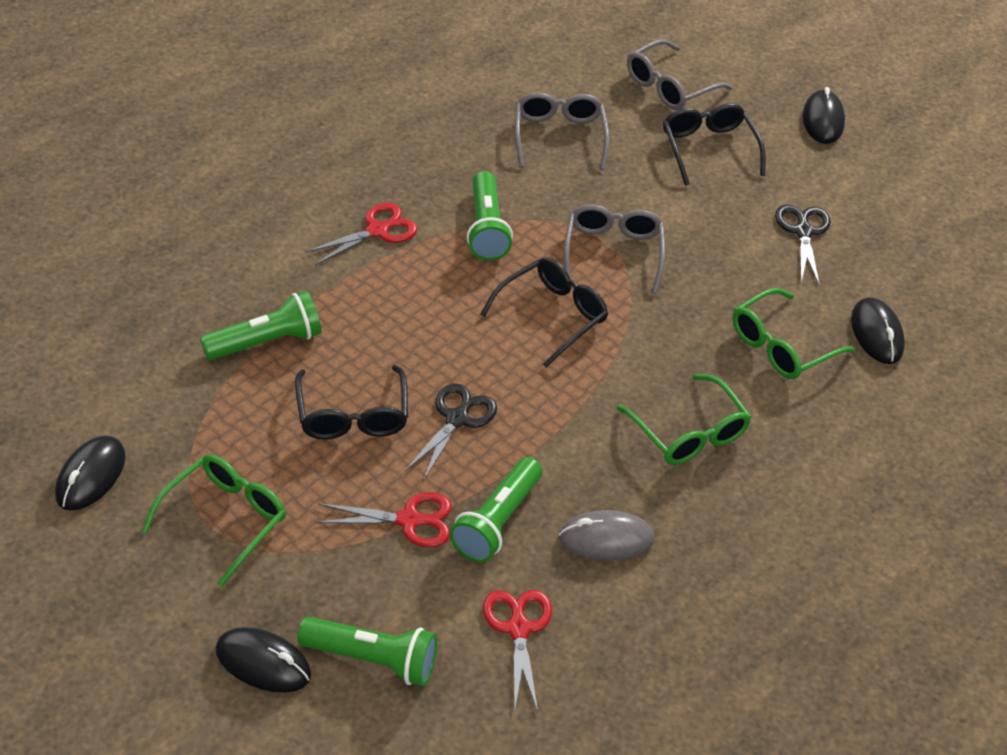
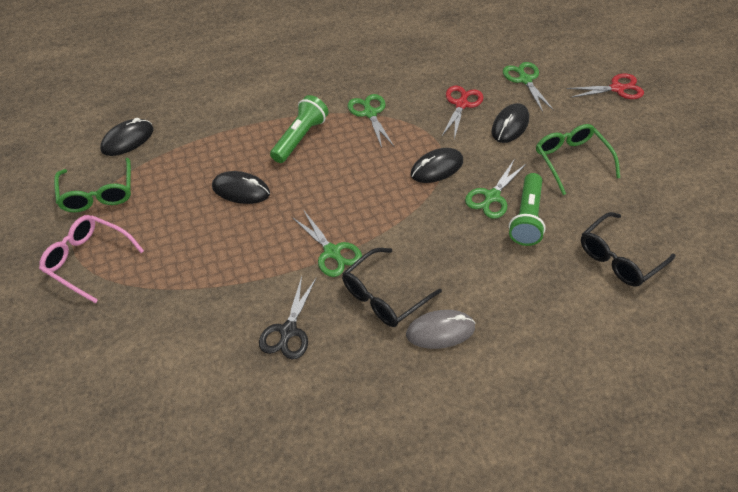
black glasses: 3 -> 2
black scissors: 2 -> 1
green flashlight: 4 -> 2
green glasses: 3 -> 2
green scissors: 0 -> 4
grey glasses: 3 -> 0
pink glasses: 0 -> 1
red scissors: 3 -> 2

